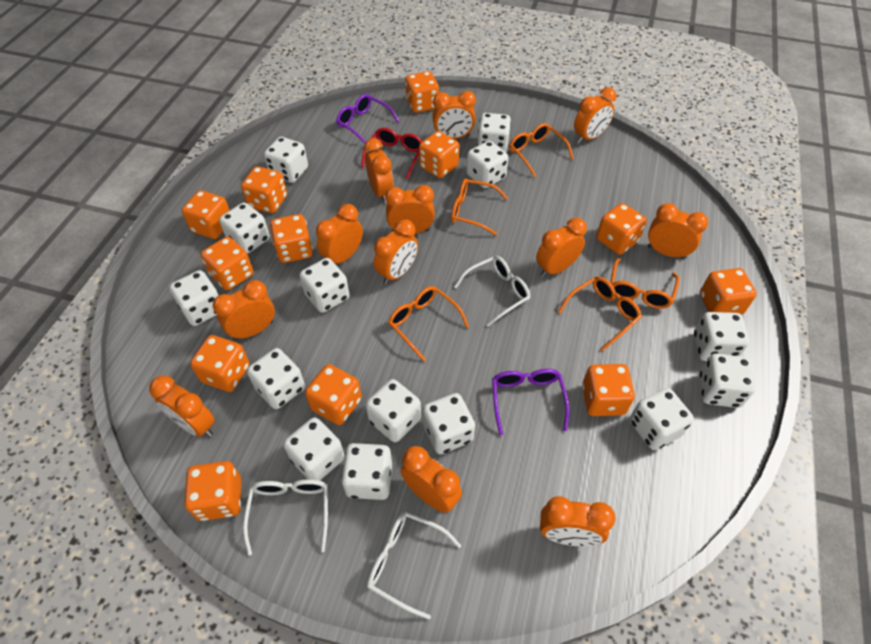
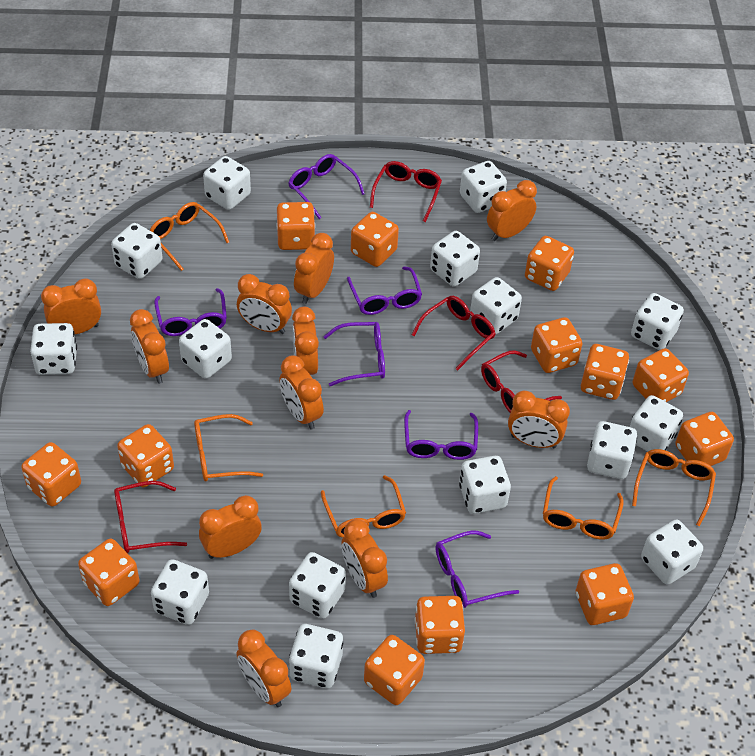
orange clock: 12 -> 11
orange dice: 12 -> 13
purple glasses: 2 -> 6
red glasses: 1 -> 4
white dice: 14 -> 15
white glasses: 3 -> 0

